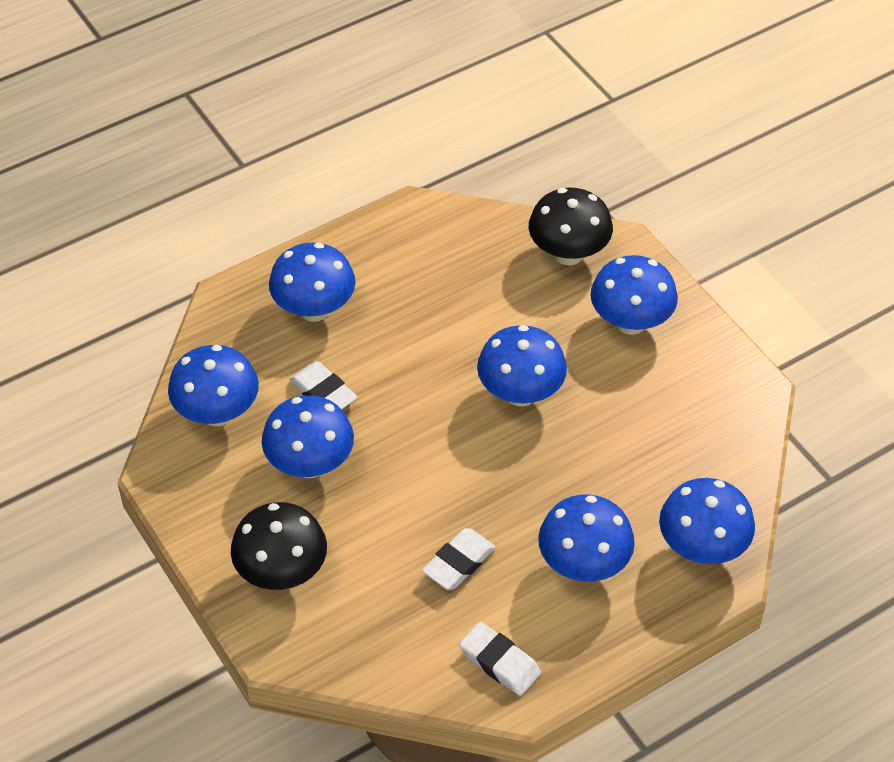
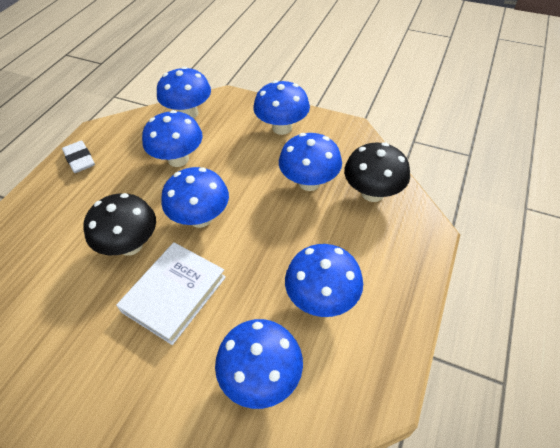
white book: 0 -> 1
white eraser: 3 -> 1

